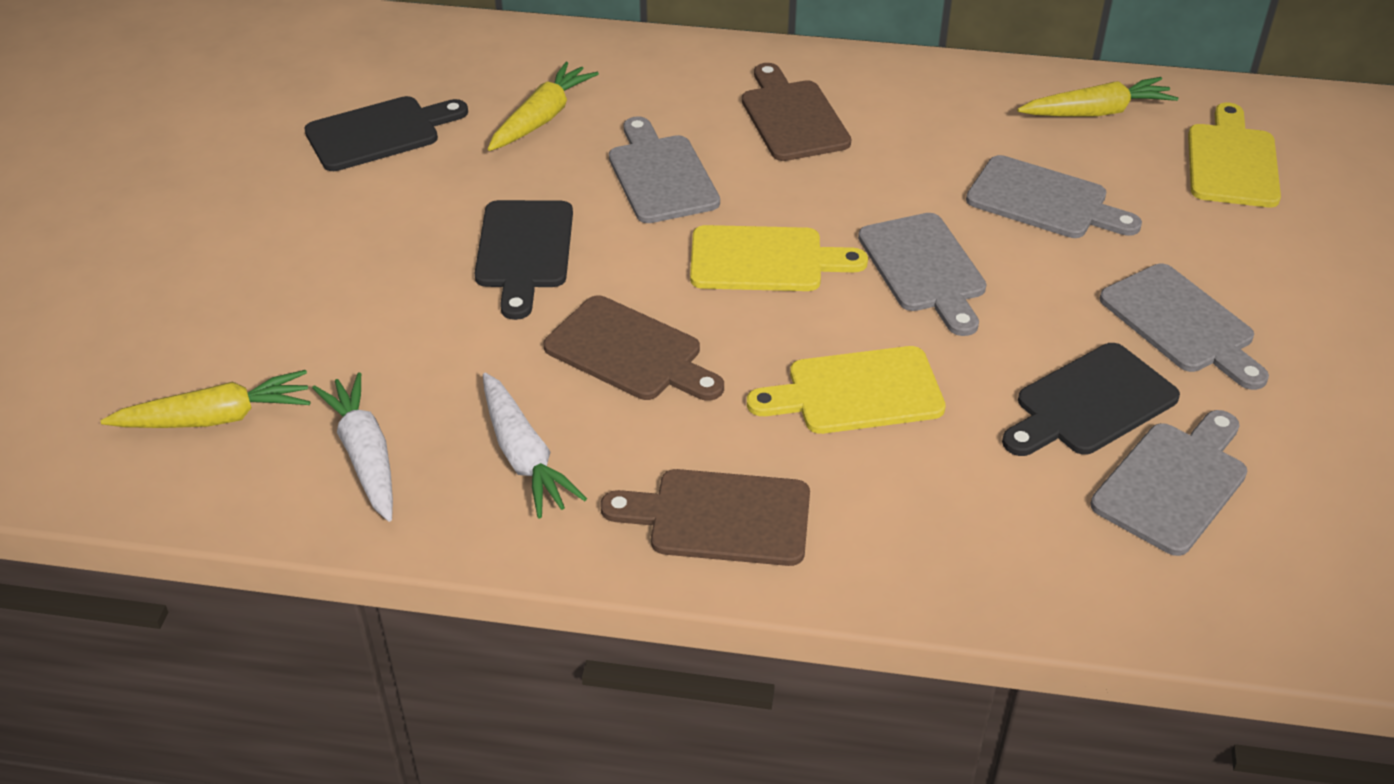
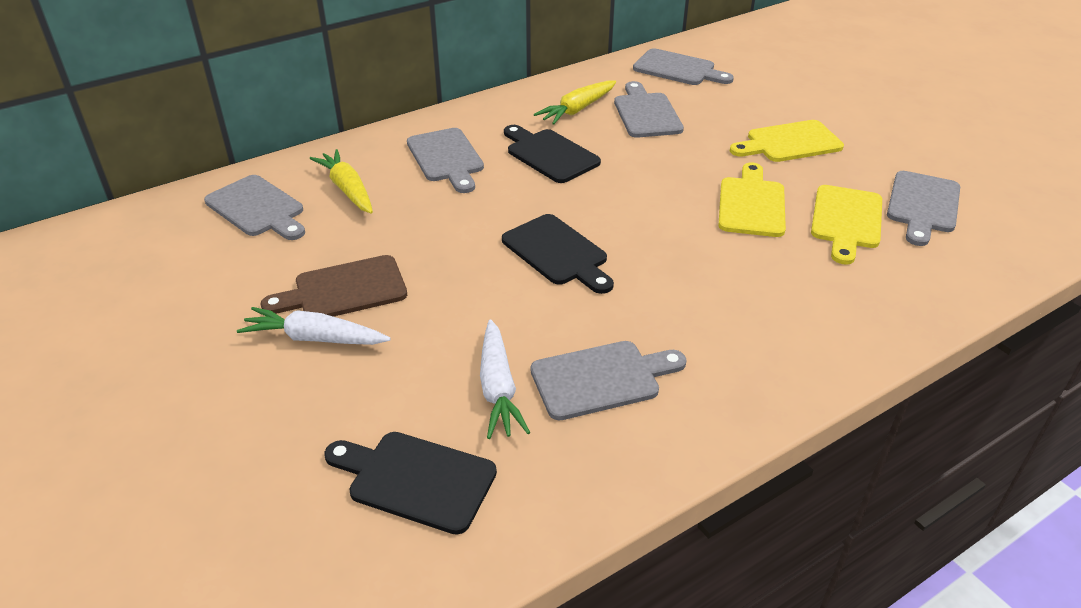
brown cutting board: 3 -> 1
grey cutting board: 5 -> 6
yellow carrot: 3 -> 2

